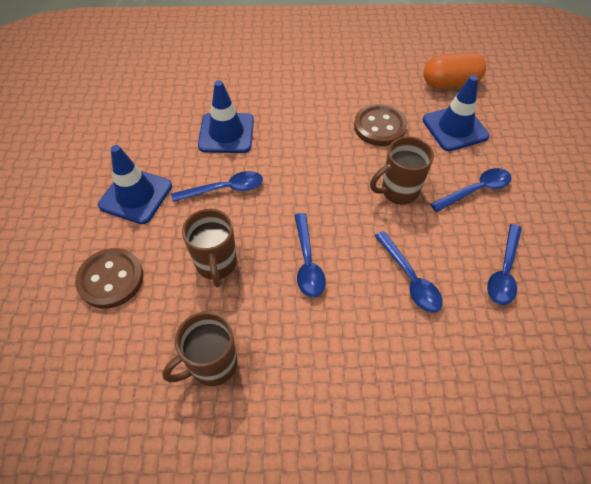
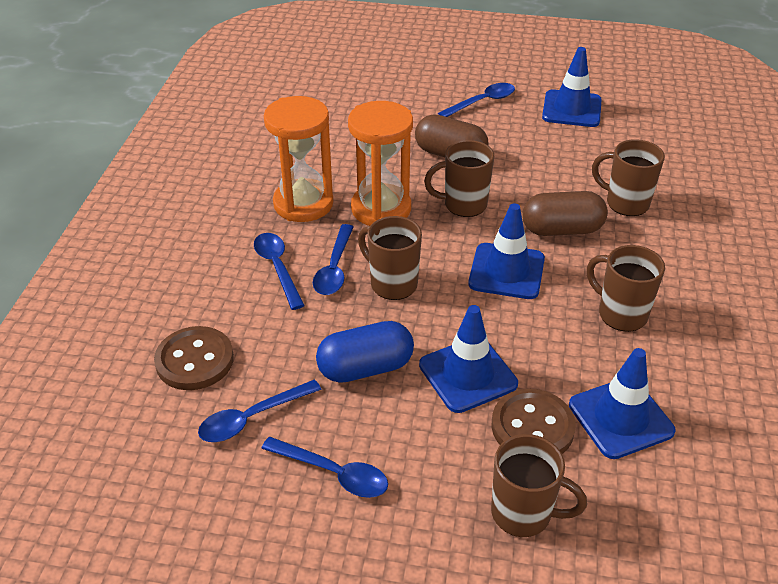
blue capsule: 0 -> 1
blue traffic cone: 3 -> 4
brown capsule: 0 -> 2
brown mug: 3 -> 5
orange capsule: 1 -> 0
orange hourglass: 0 -> 2

